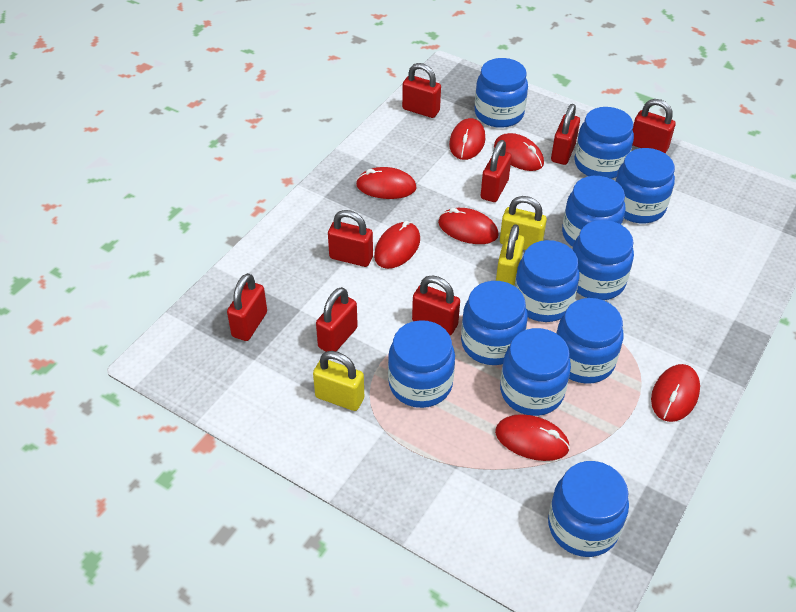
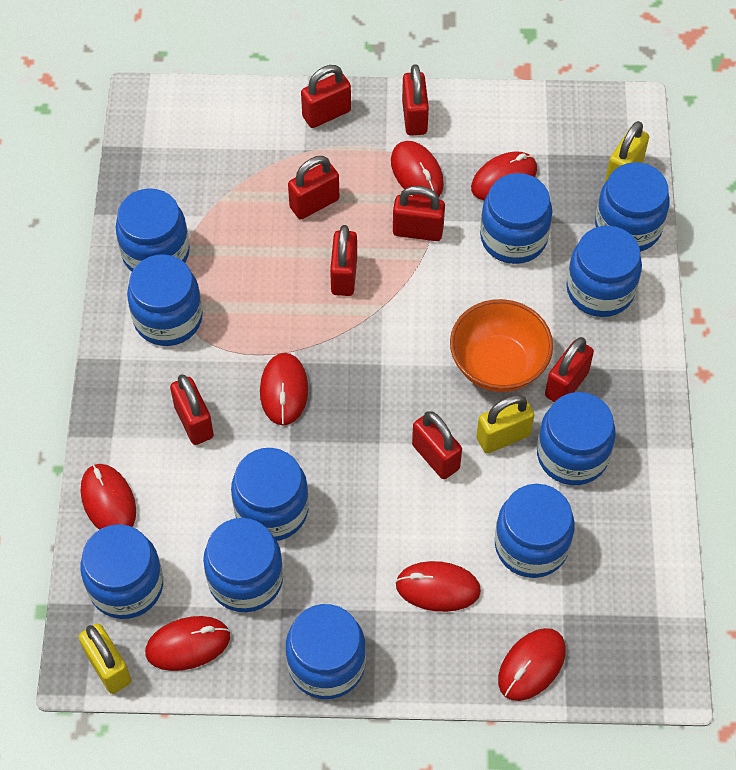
orange bowl: 0 -> 1

